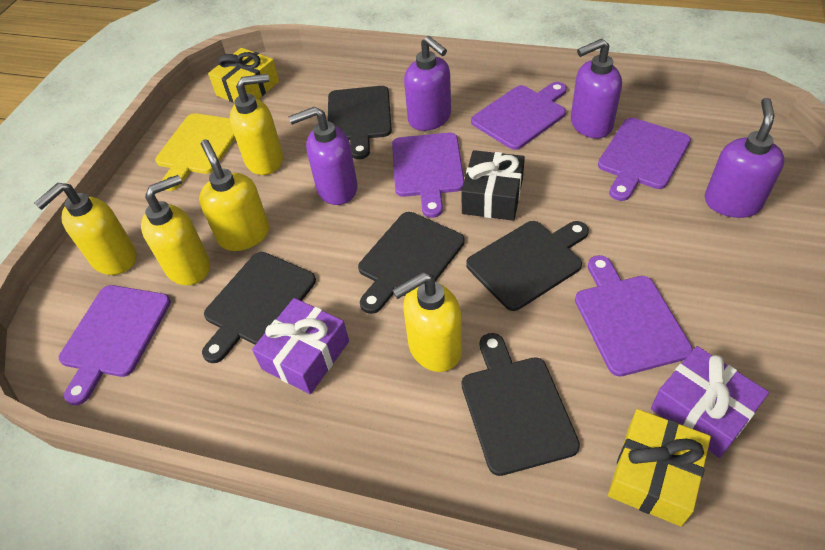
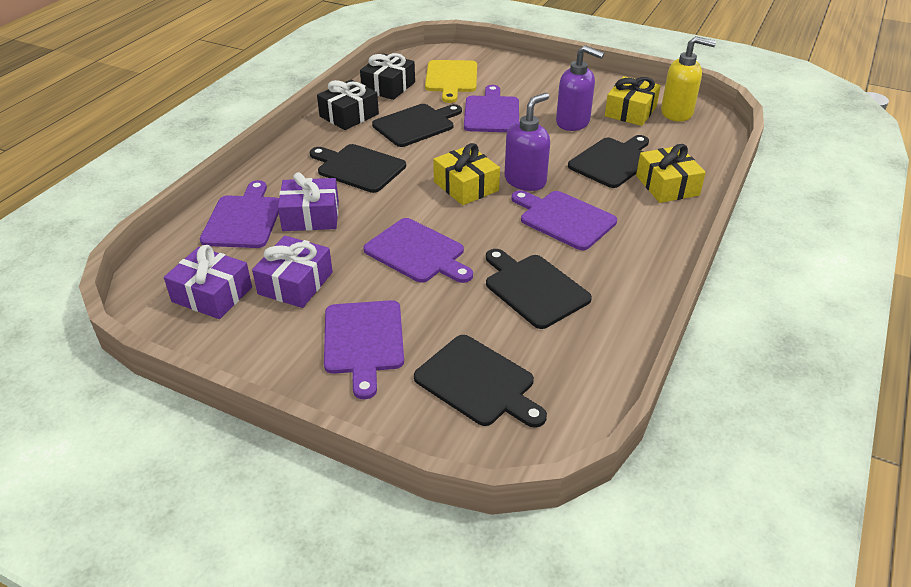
black gift: 1 -> 2
purple gift: 2 -> 3
purple soap dispenser: 4 -> 2
yellow gift: 2 -> 3
yellow soap dispenser: 5 -> 1

